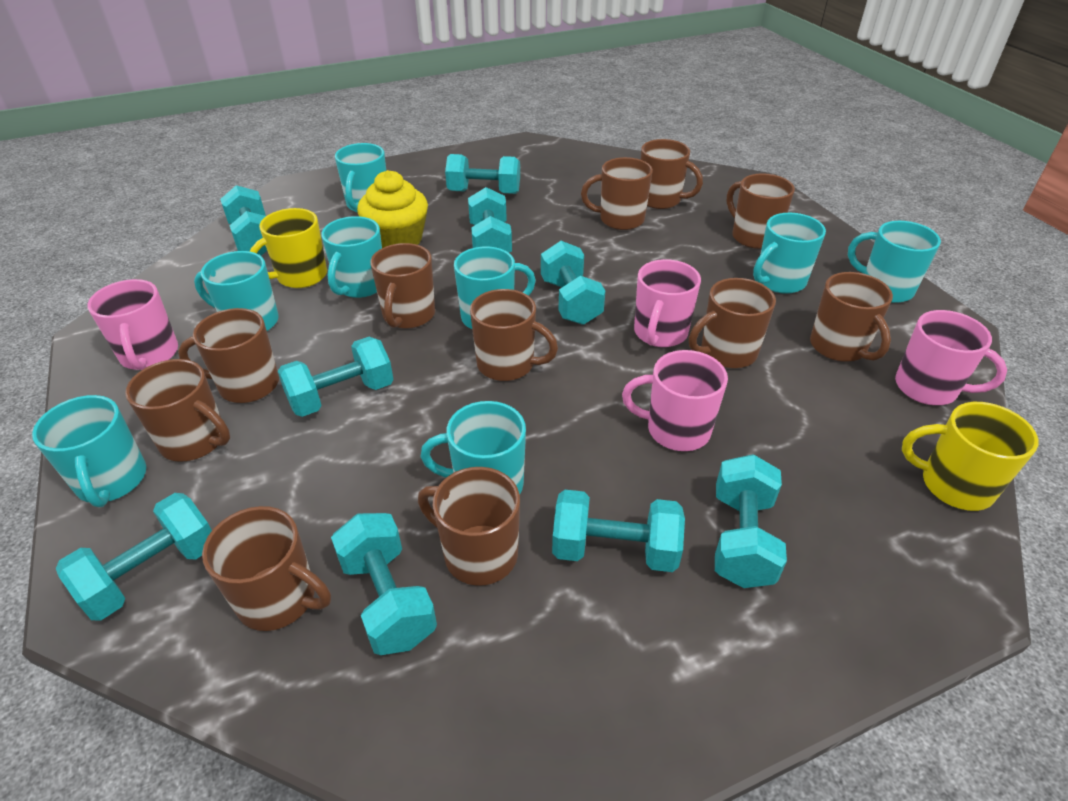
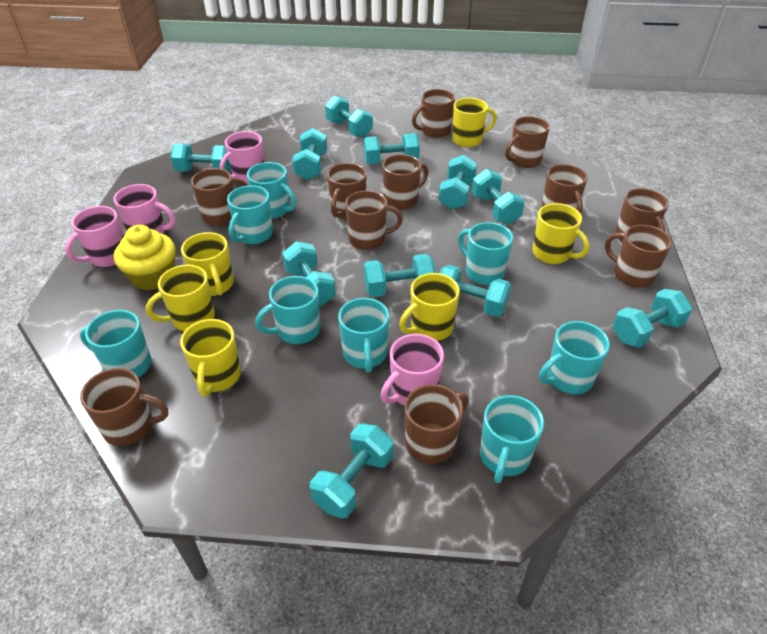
turquoise dumbbell: 9 -> 11
yellow mug: 2 -> 6

